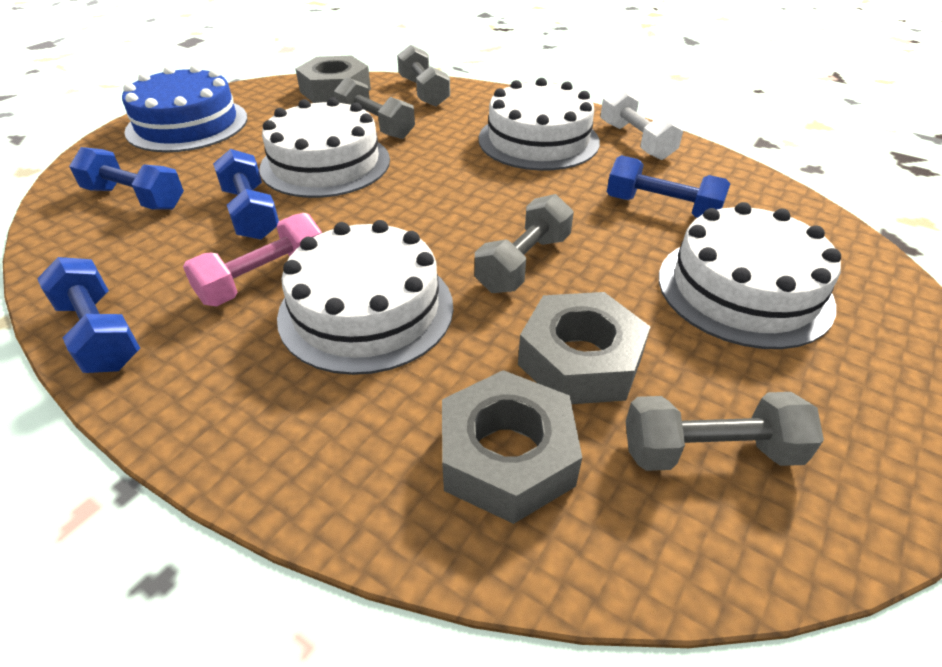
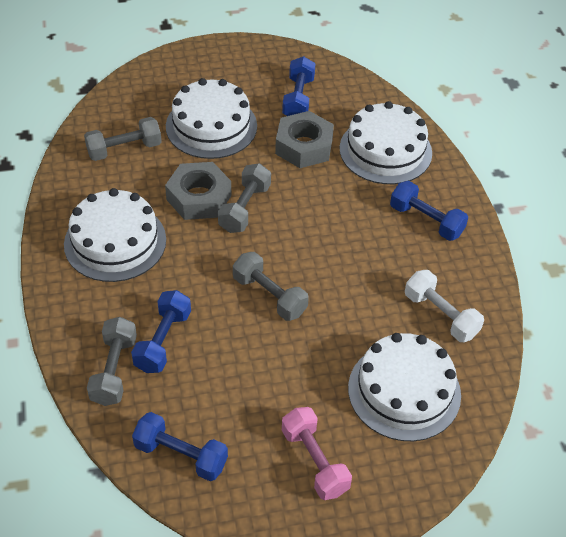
blue cake: 1 -> 0
grey nut: 3 -> 2

